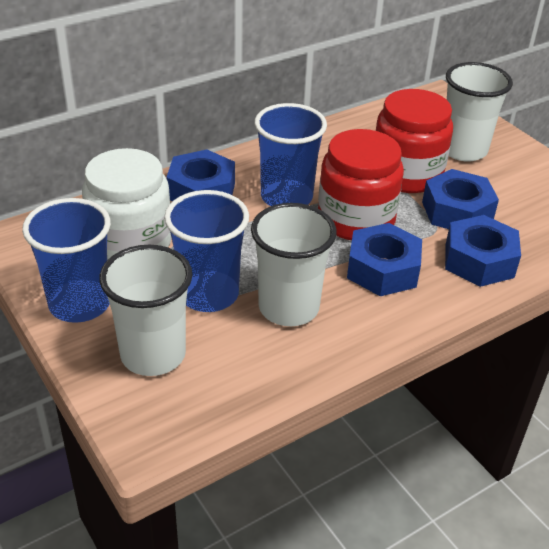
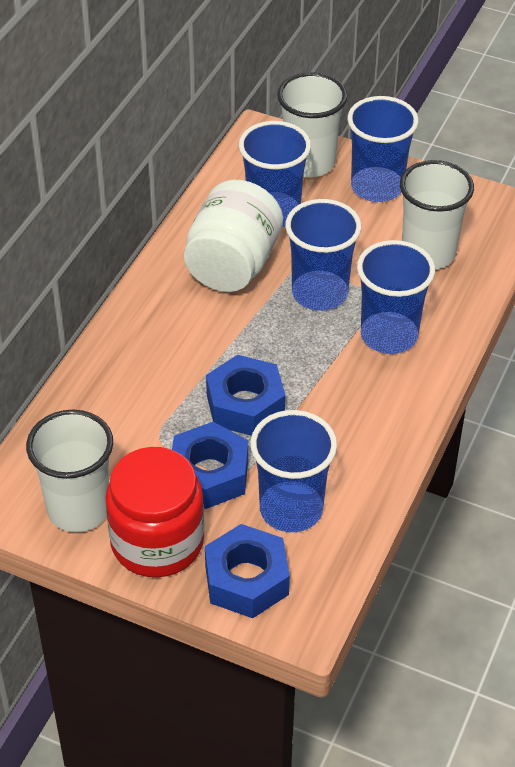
blue cup: 3 -> 5
blue nut: 4 -> 3
red jar: 2 -> 1

